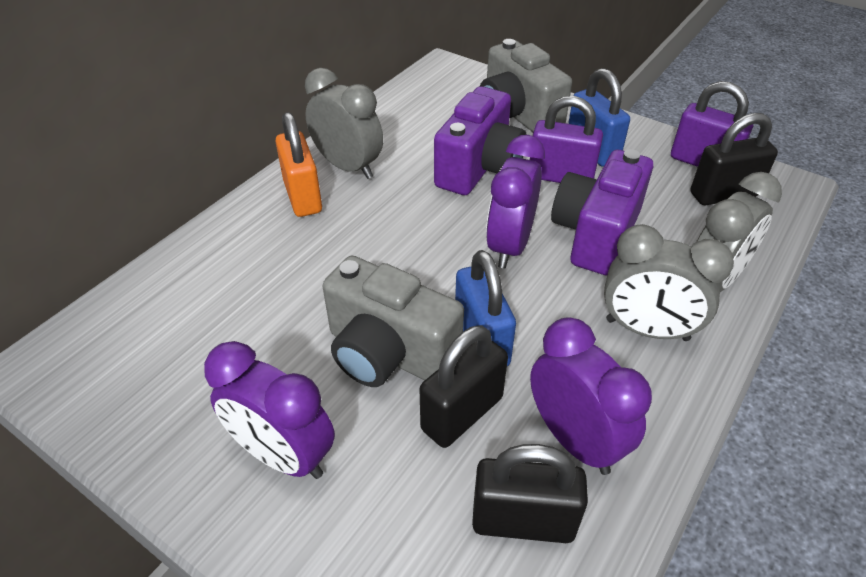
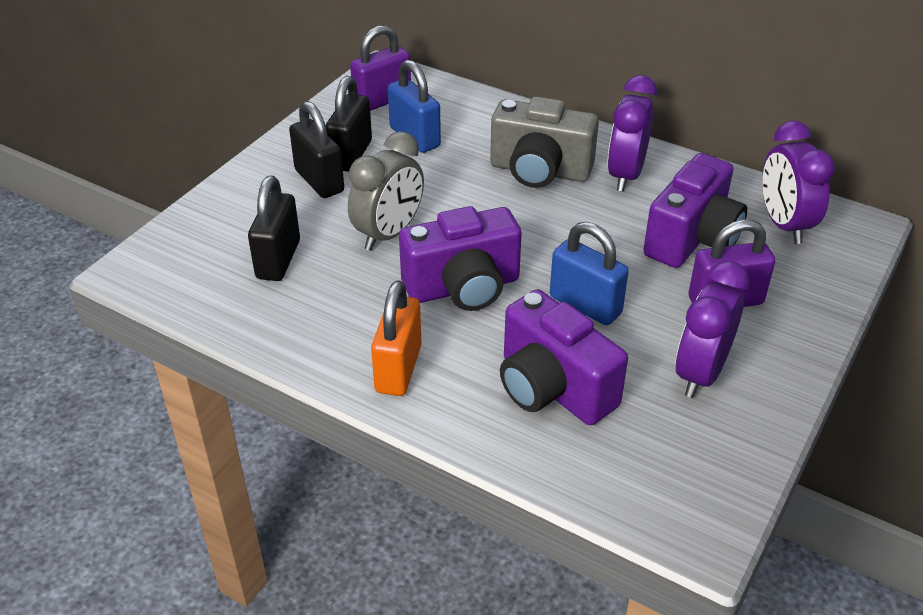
grey camera: 2 -> 1
grey clock: 3 -> 1
purple camera: 2 -> 3

